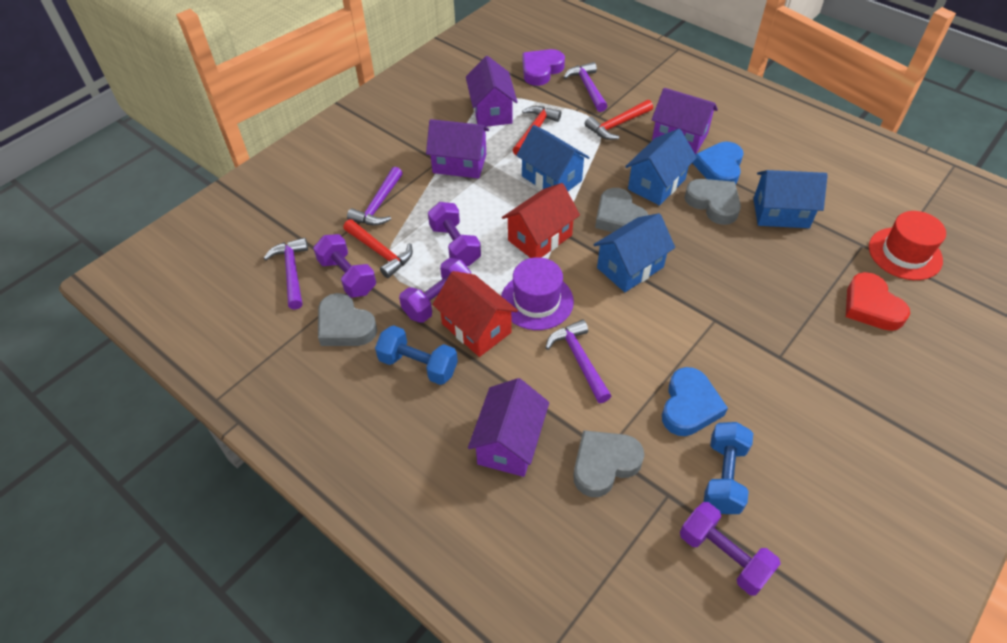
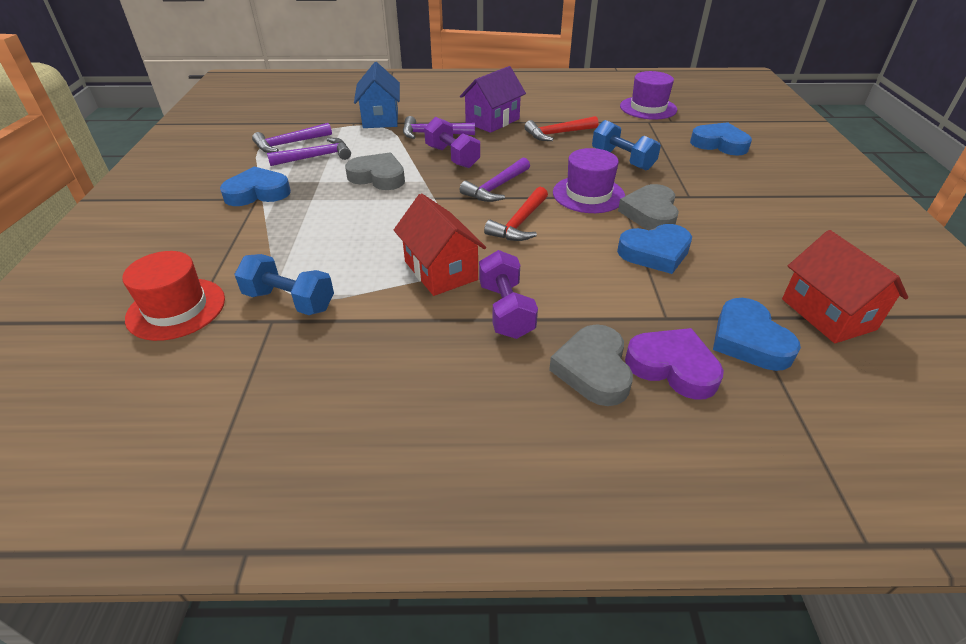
blue heart: 2 -> 4
blue house: 4 -> 1
grey heart: 4 -> 3
purple dumbbell: 4 -> 2
purple hat: 1 -> 2
purple house: 4 -> 1
red hammer: 3 -> 2
red heart: 1 -> 0

